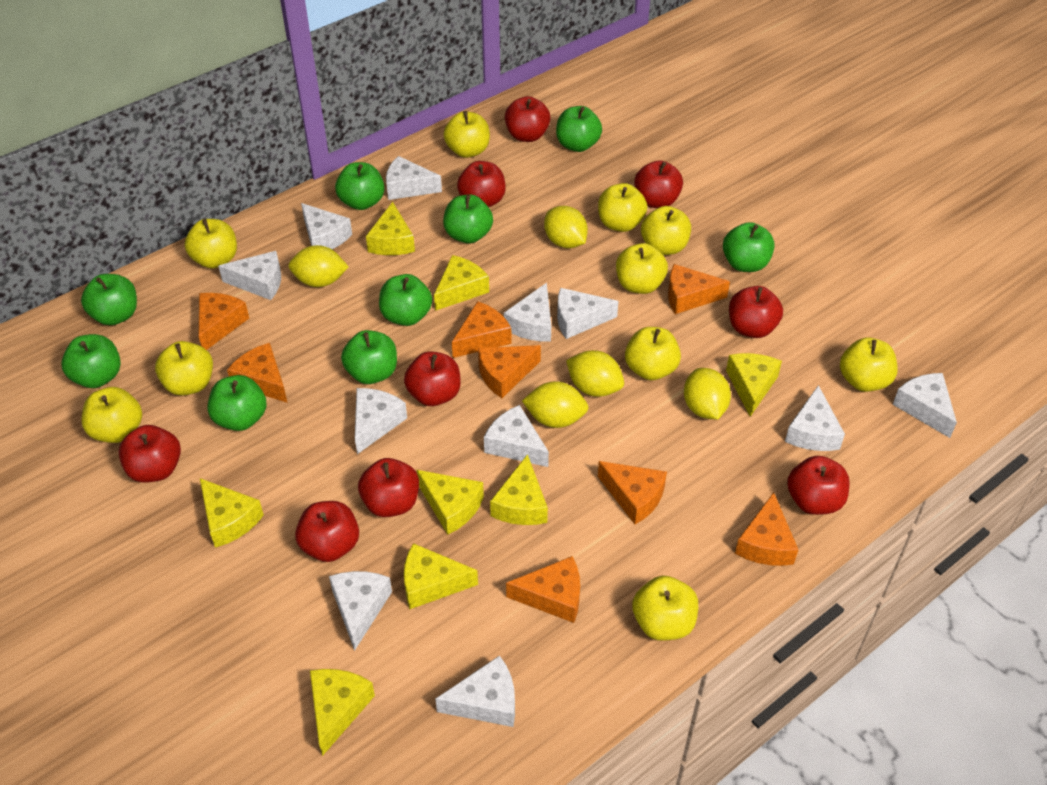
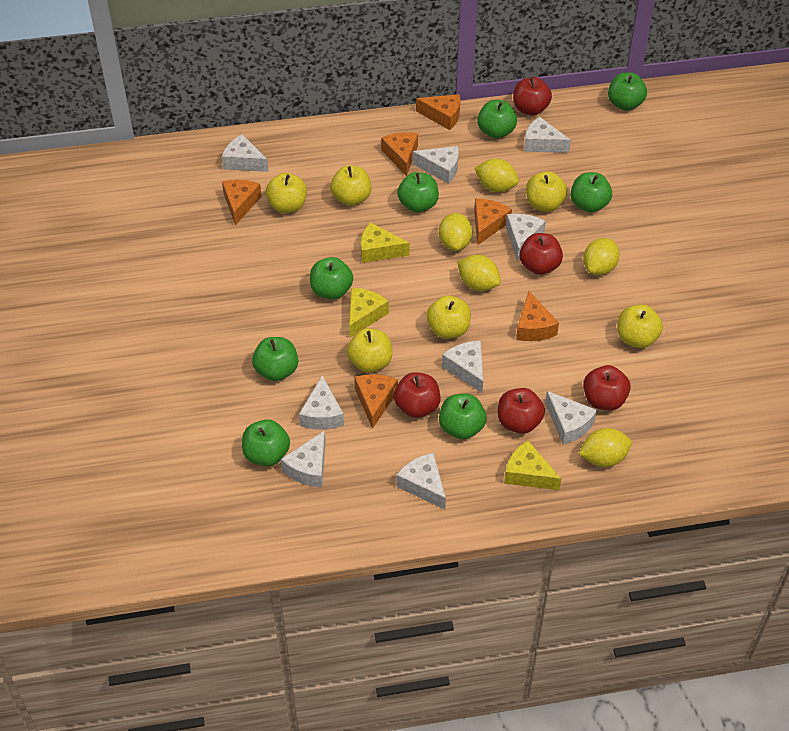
green apple: 9 -> 8
orange cheese: 8 -> 6
red apple: 9 -> 5
white cheese: 11 -> 9
yellow apple: 10 -> 6
yellow cheese: 8 -> 3

